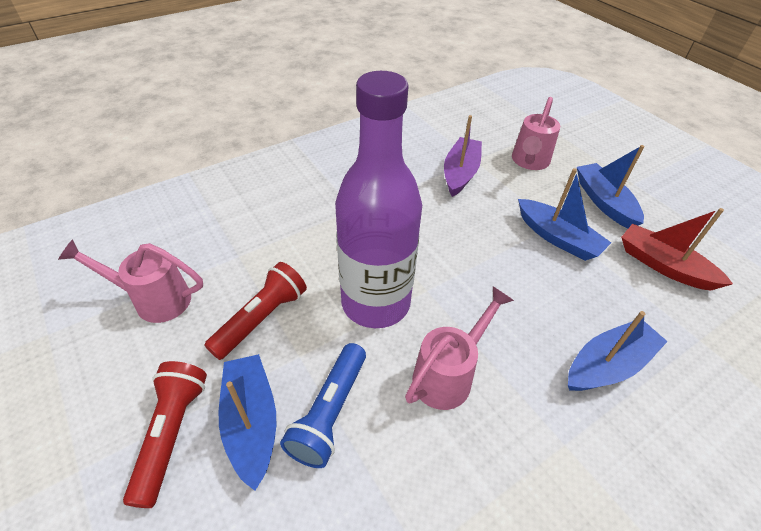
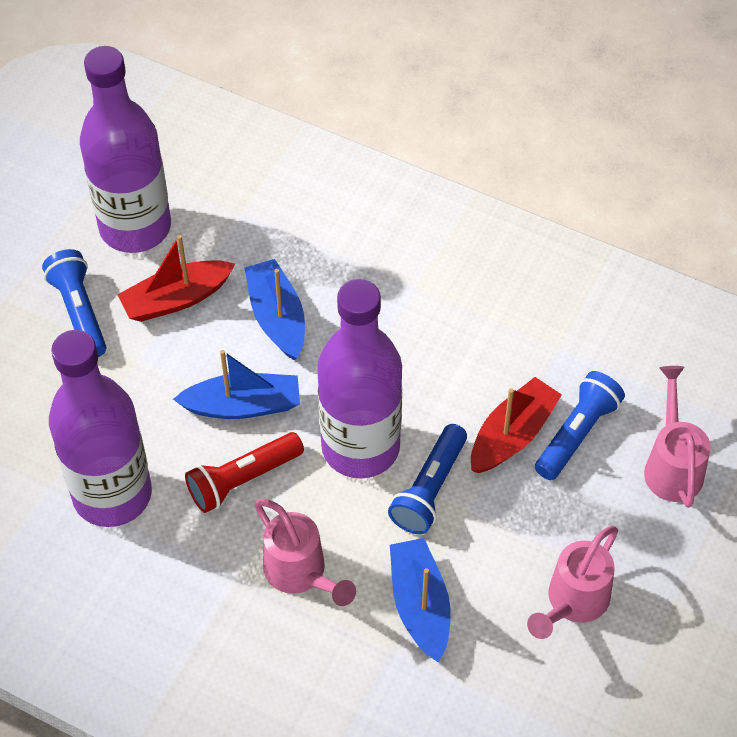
blue boat: 4 -> 3
blue flashlight: 1 -> 3
purple boat: 1 -> 0
purple bottle: 1 -> 3
red boat: 1 -> 2
red flashlight: 2 -> 1

